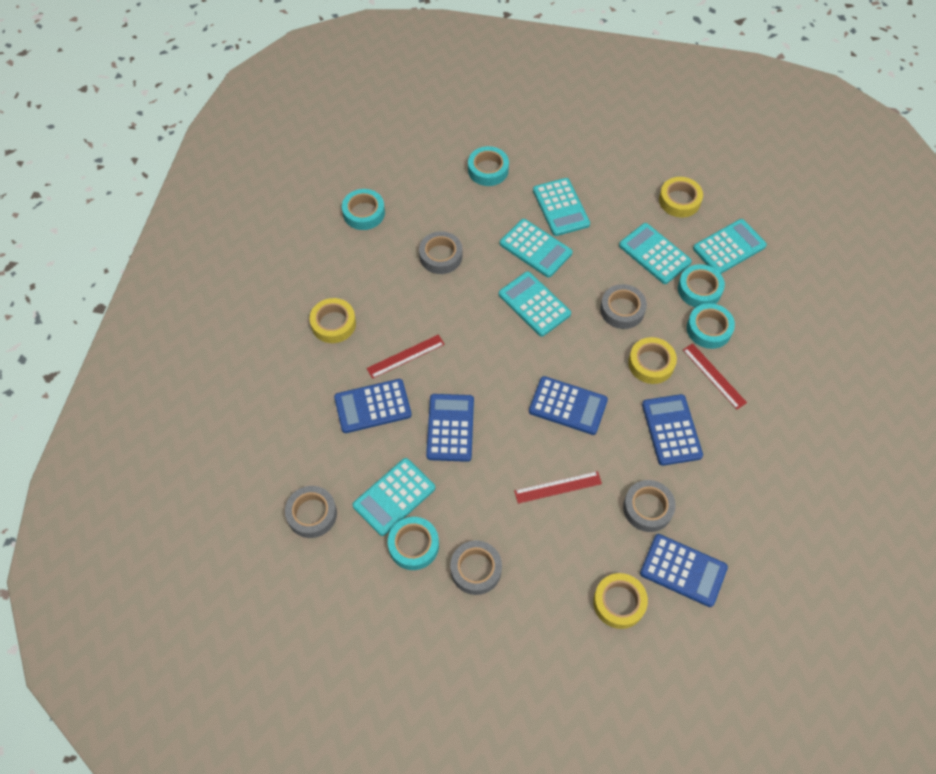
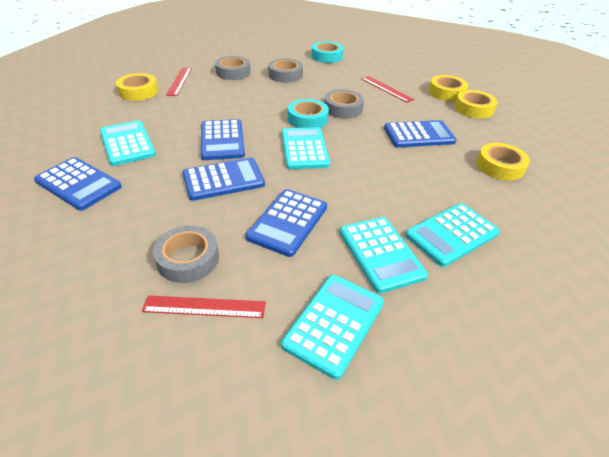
grey tape: 5 -> 4
turquoise calculator: 6 -> 5
turquoise tape: 5 -> 2

